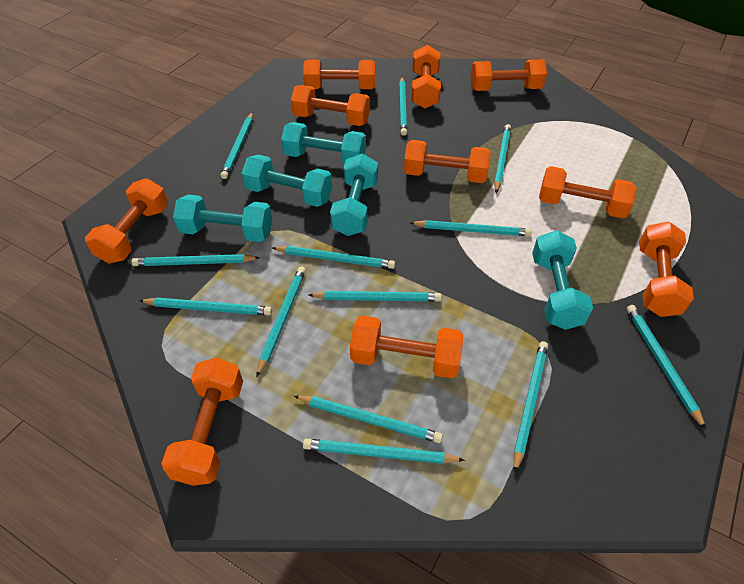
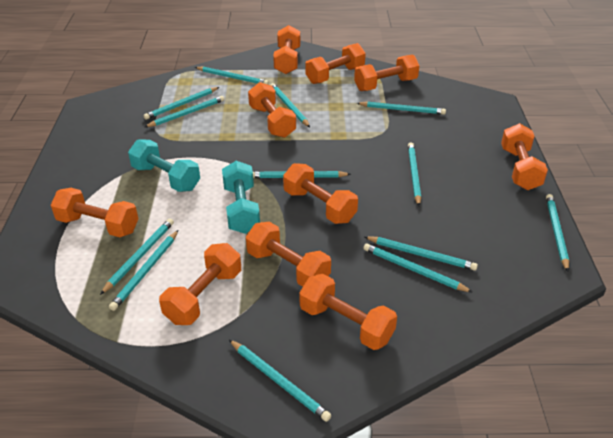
turquoise dumbbell: 5 -> 2

